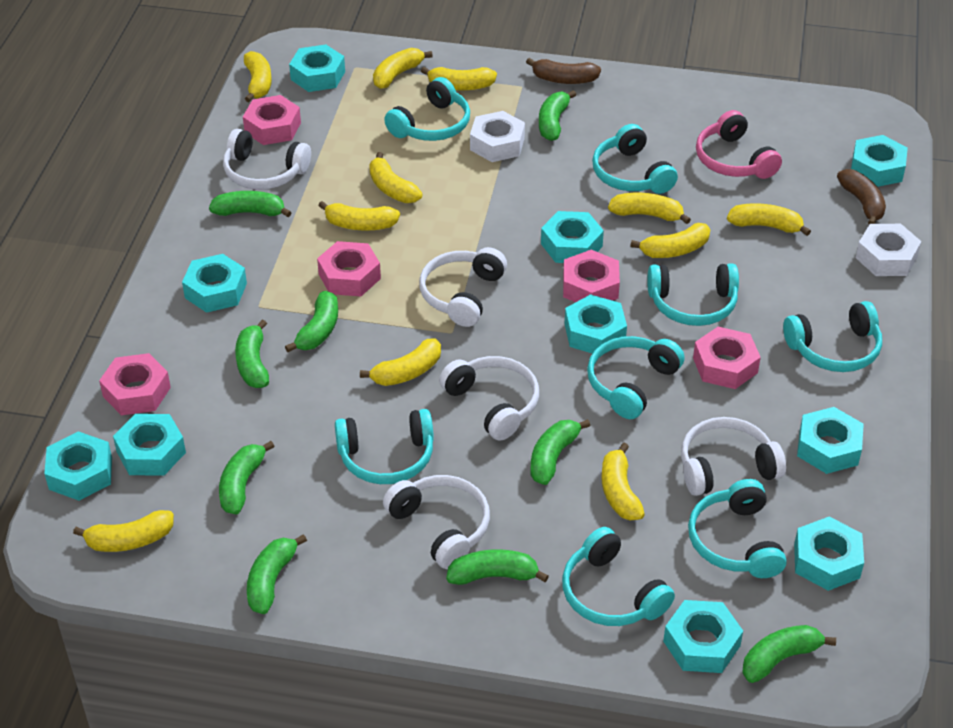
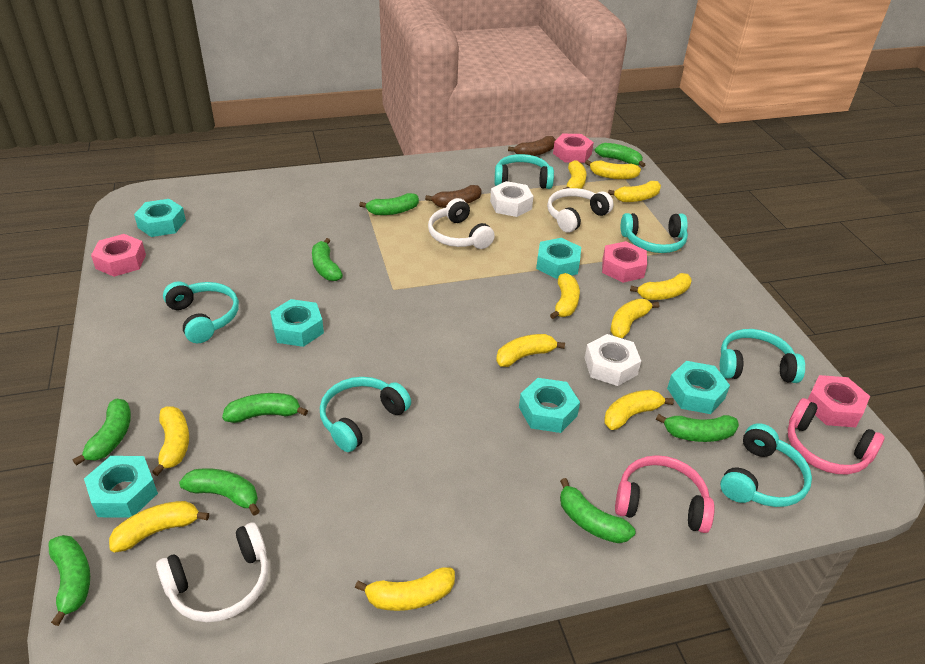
pink headphones: 1 -> 2
pink nut: 5 -> 4
turquoise headphones: 8 -> 6
turquoise nut: 10 -> 6
white headphones: 5 -> 3

